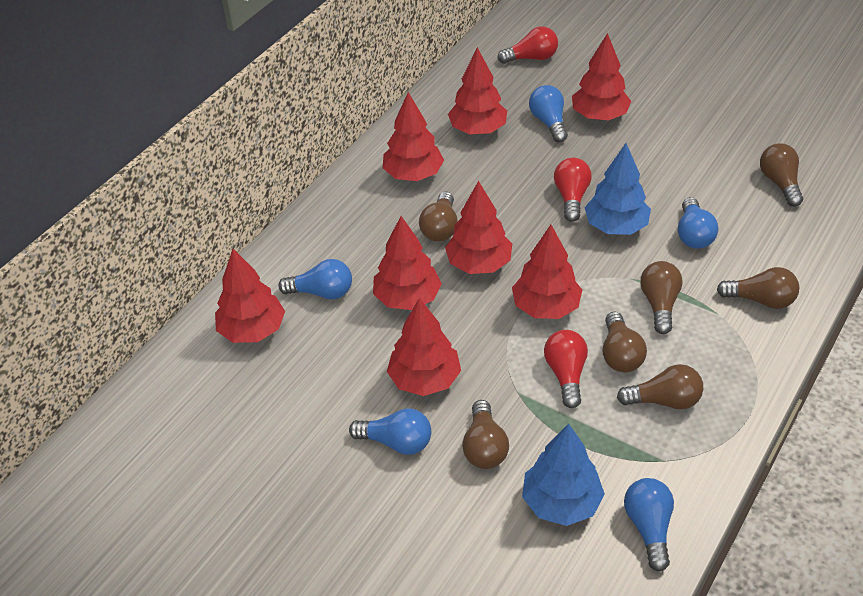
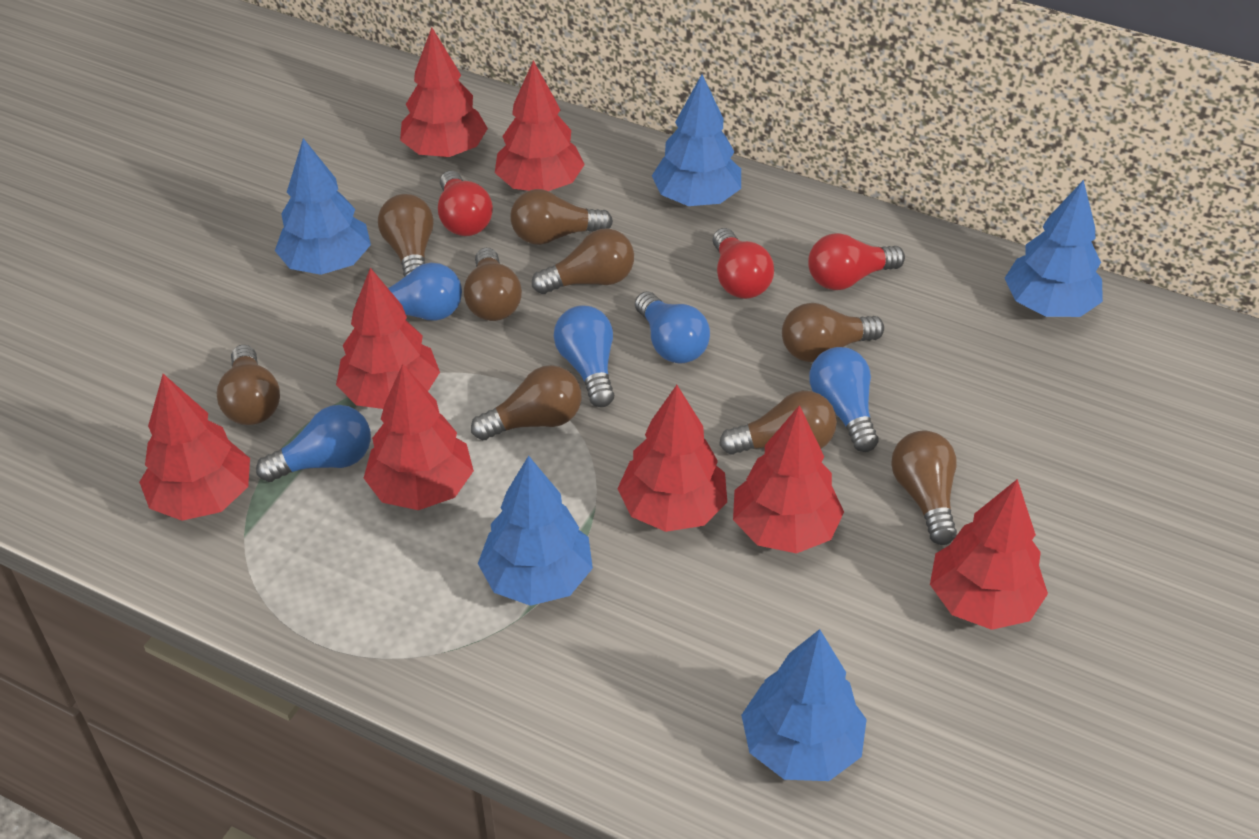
blue tree: 2 -> 5
brown light bulb: 7 -> 9

